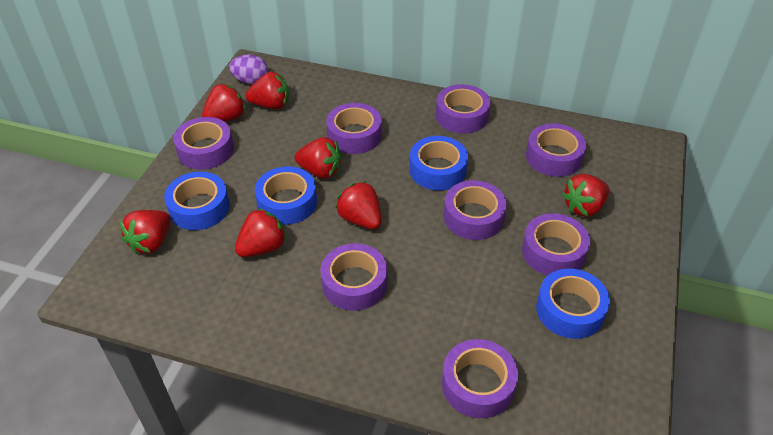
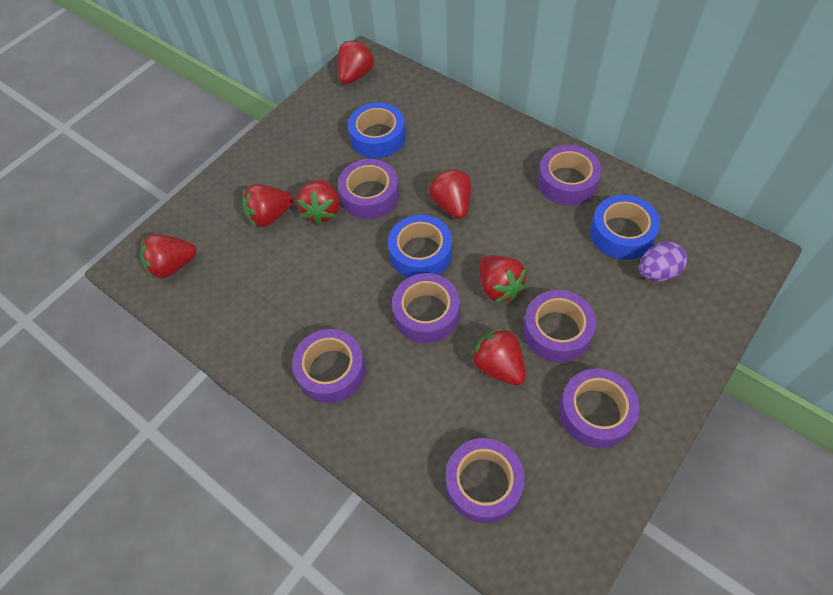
blue tape: 4 -> 3
purple tape: 8 -> 7

